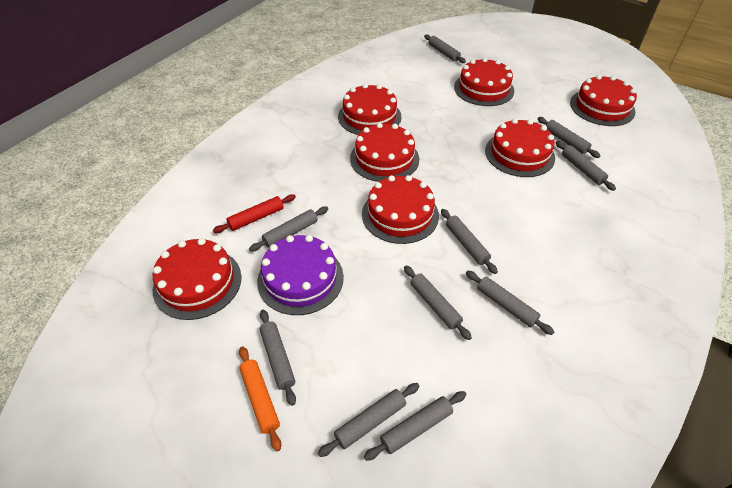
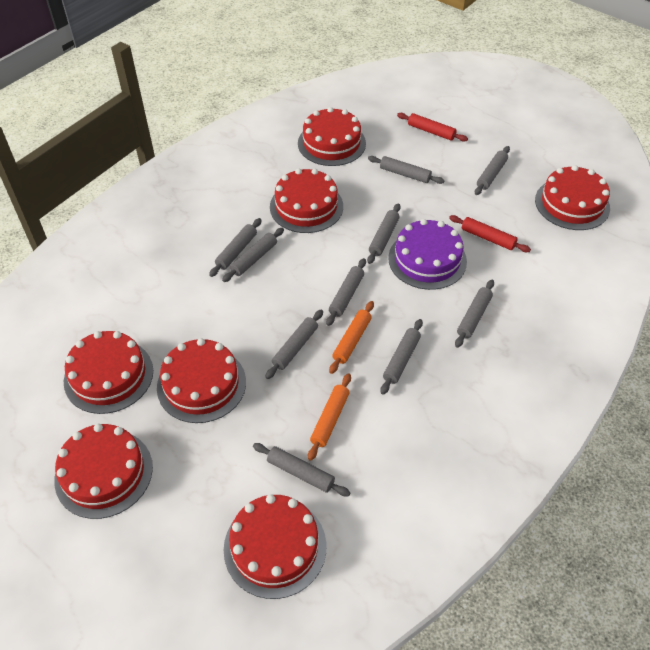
orange rolling pin: 1 -> 2
red rolling pin: 1 -> 2

